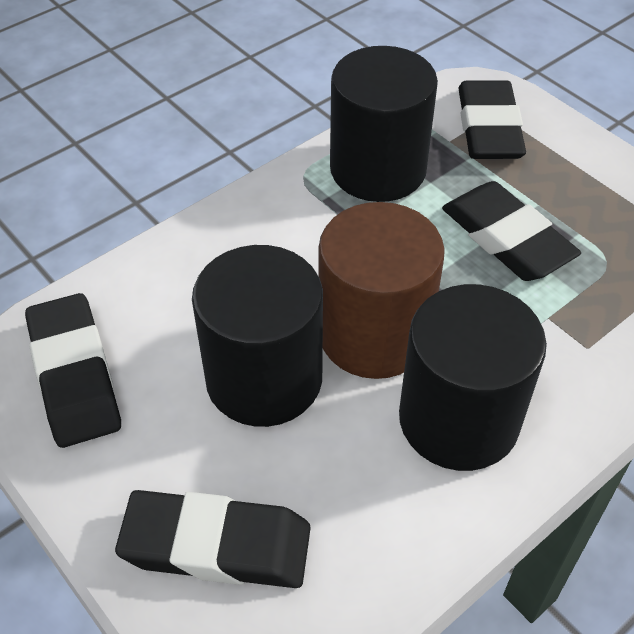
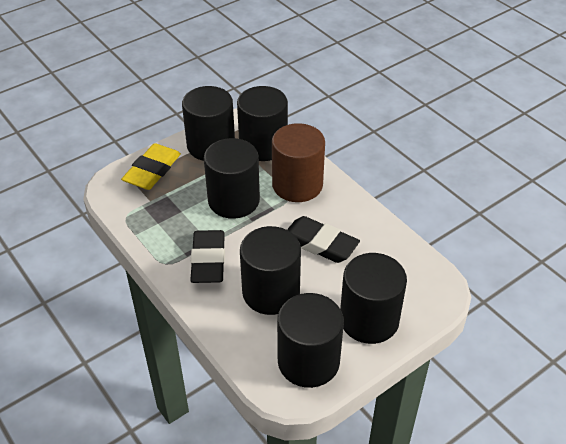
black cylinder: 3 -> 6
black eraser: 4 -> 2
yellow eraser: 0 -> 1

